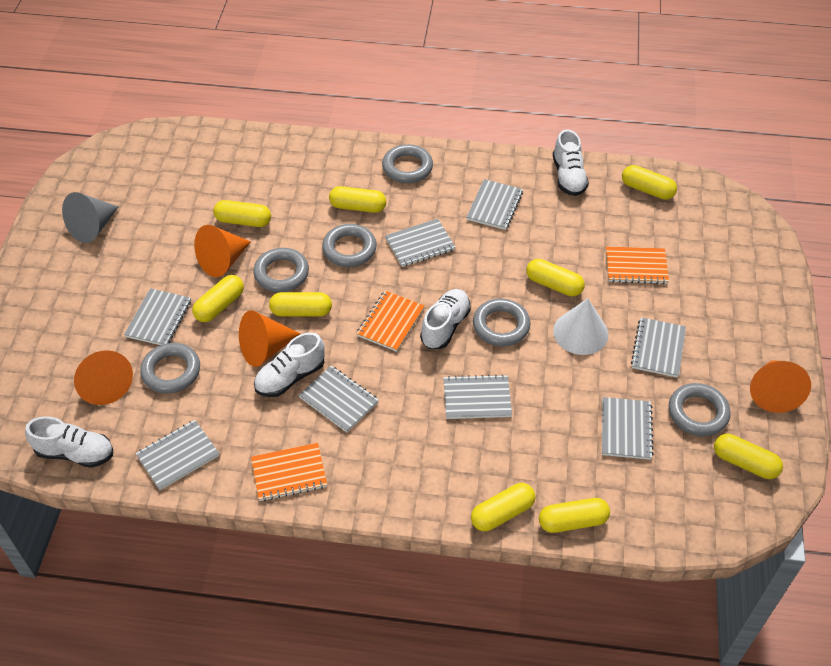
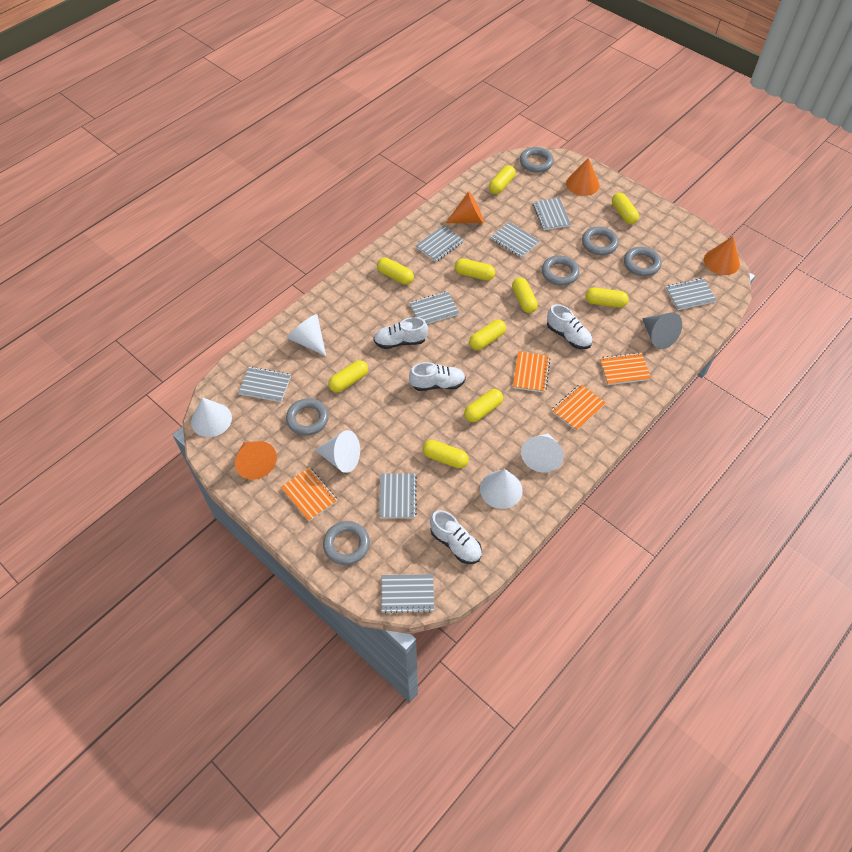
orange notebook: 3 -> 4
white cone: 1 -> 5
yellow capsule: 9 -> 10

